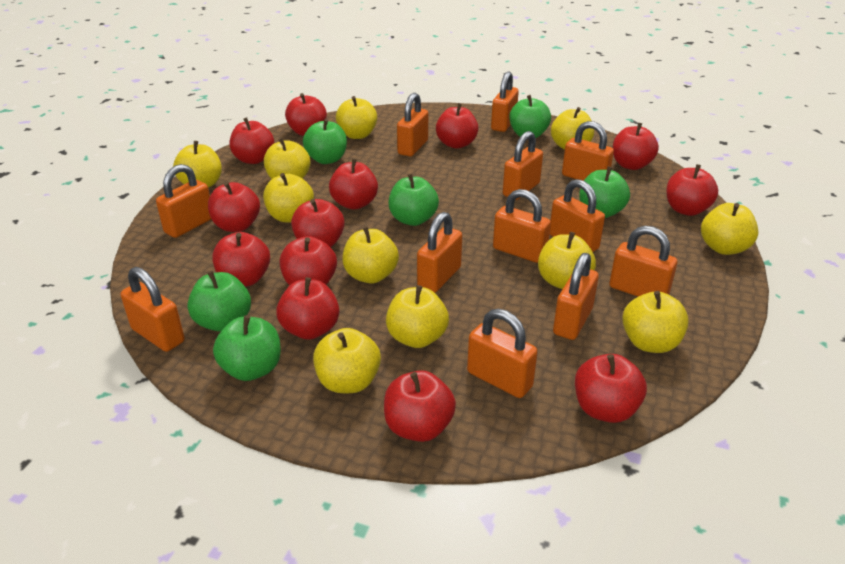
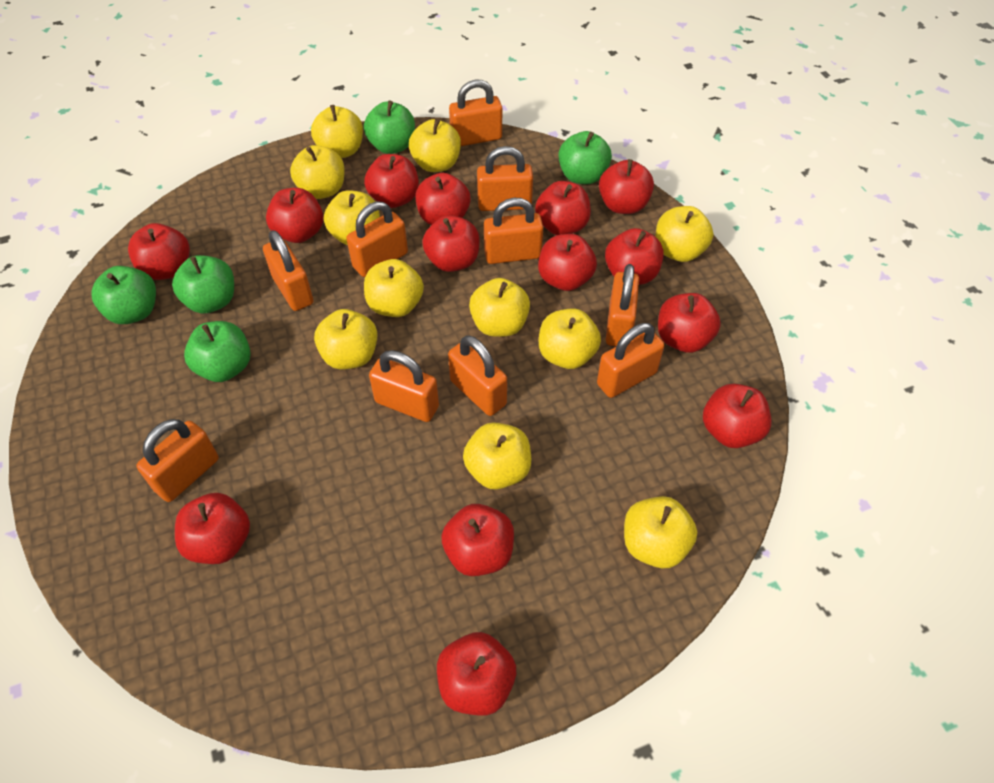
green apple: 6 -> 5
orange padlock: 12 -> 10
red apple: 13 -> 14

